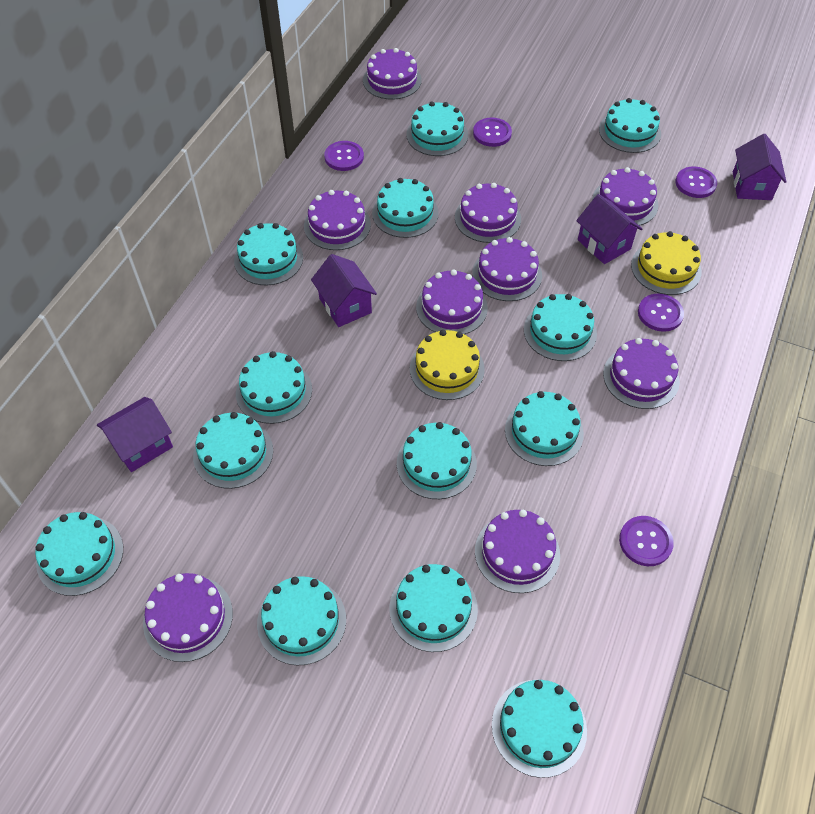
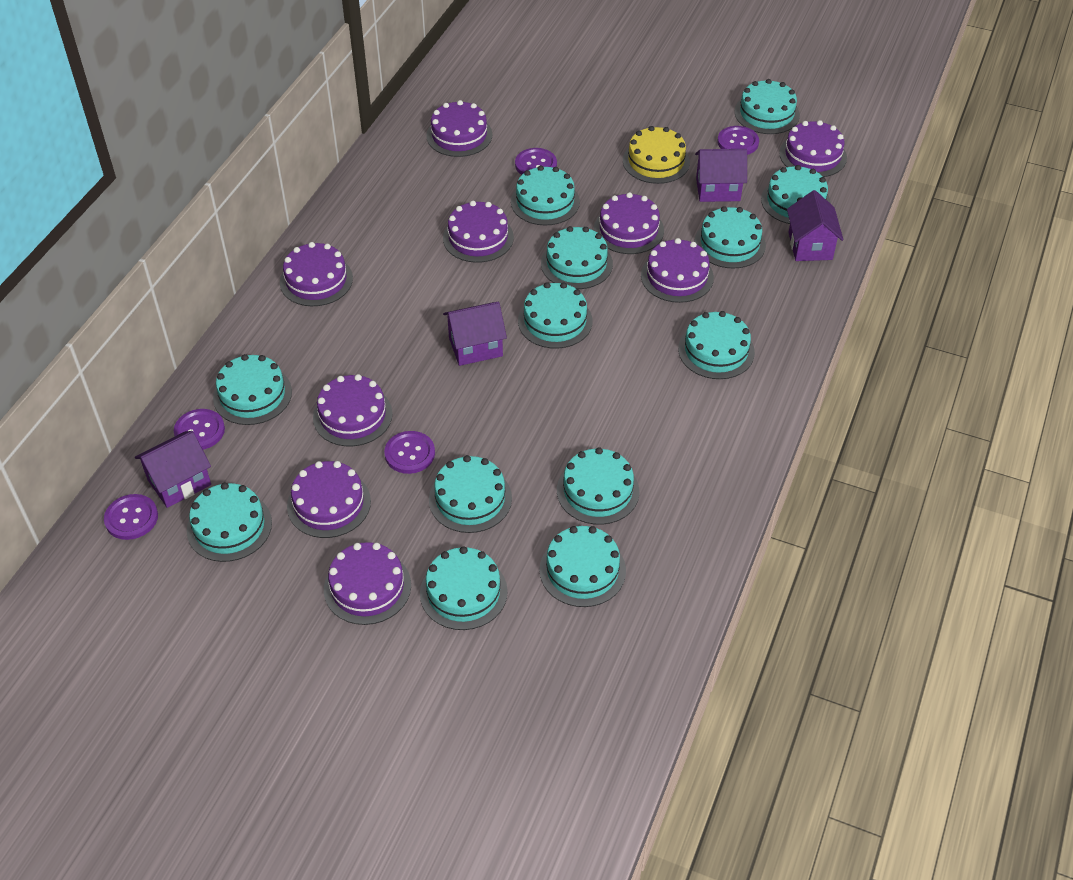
yellow cake: 2 -> 1

